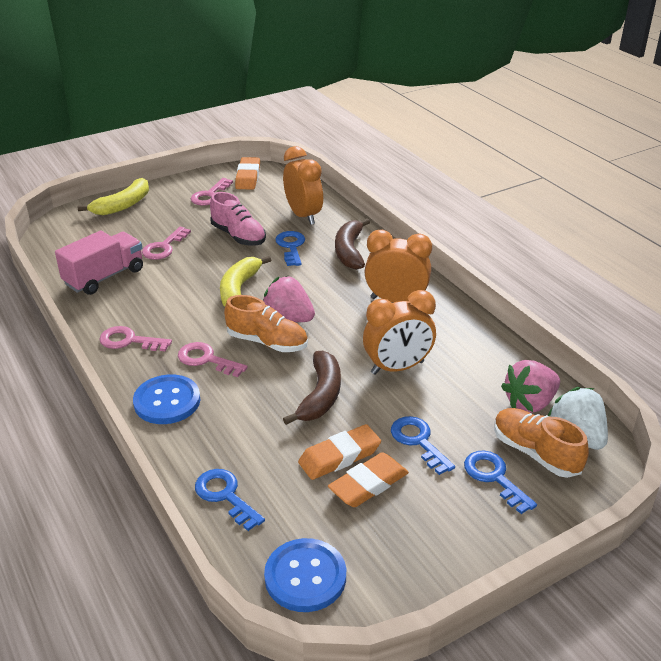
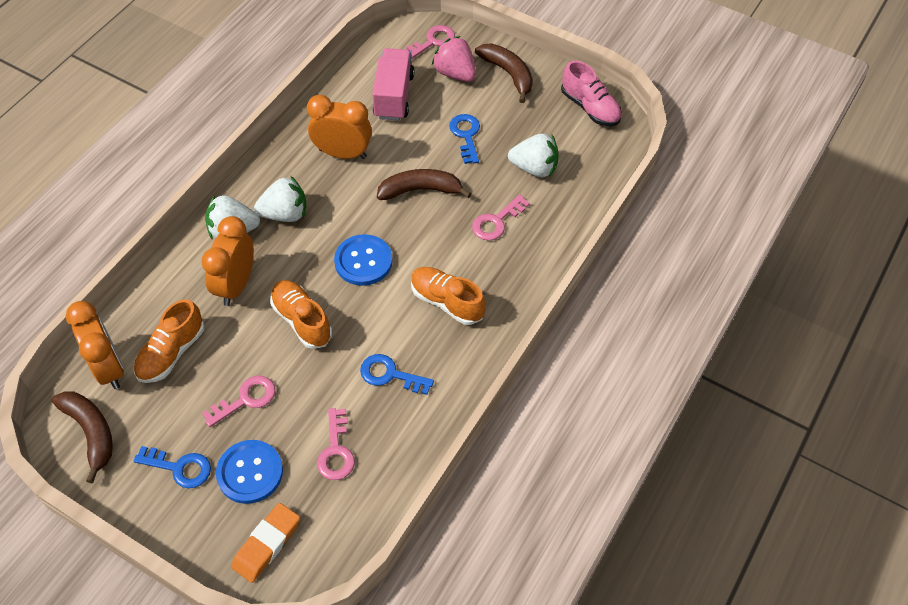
blue key: 4 -> 3
brown banana: 2 -> 3
orange eraser: 3 -> 1
orange shoe: 2 -> 3
pink strawberry: 2 -> 1
white strawberry: 1 -> 3
yellow banana: 2 -> 0

